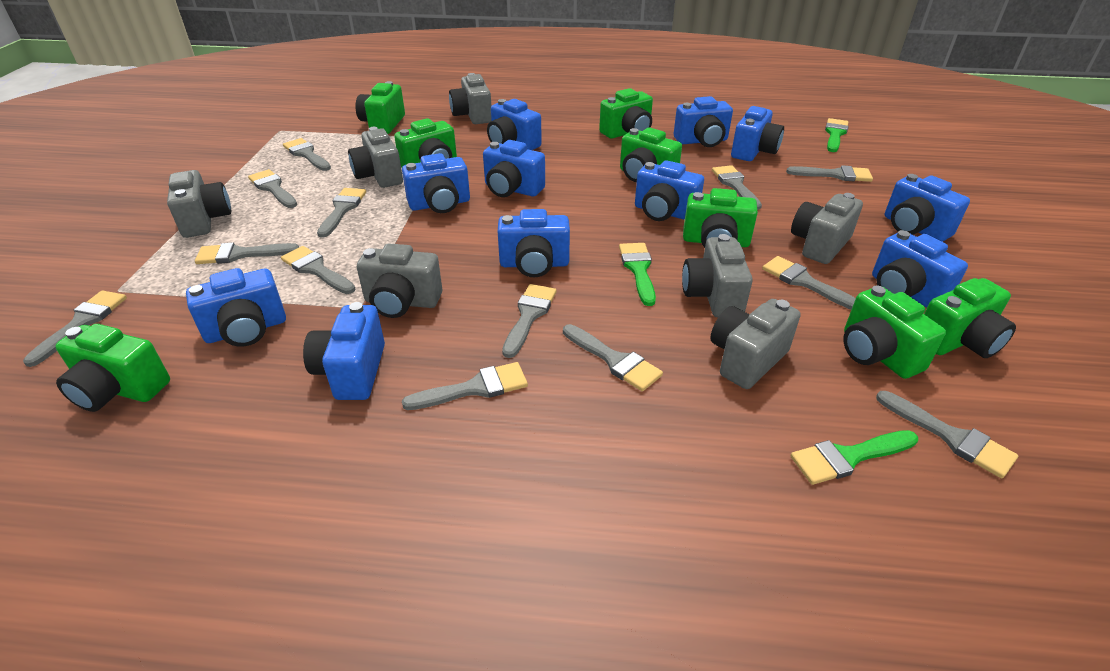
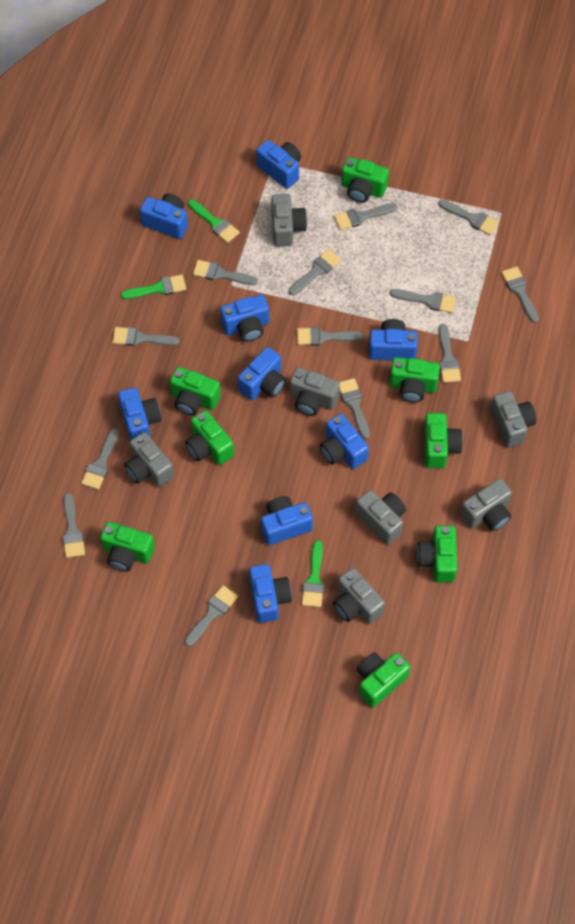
blue camera: 11 -> 9

